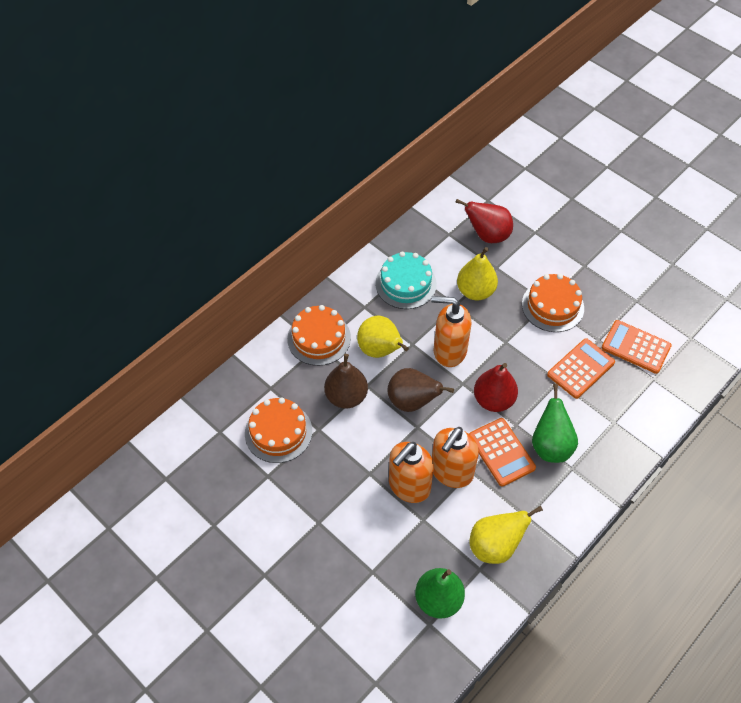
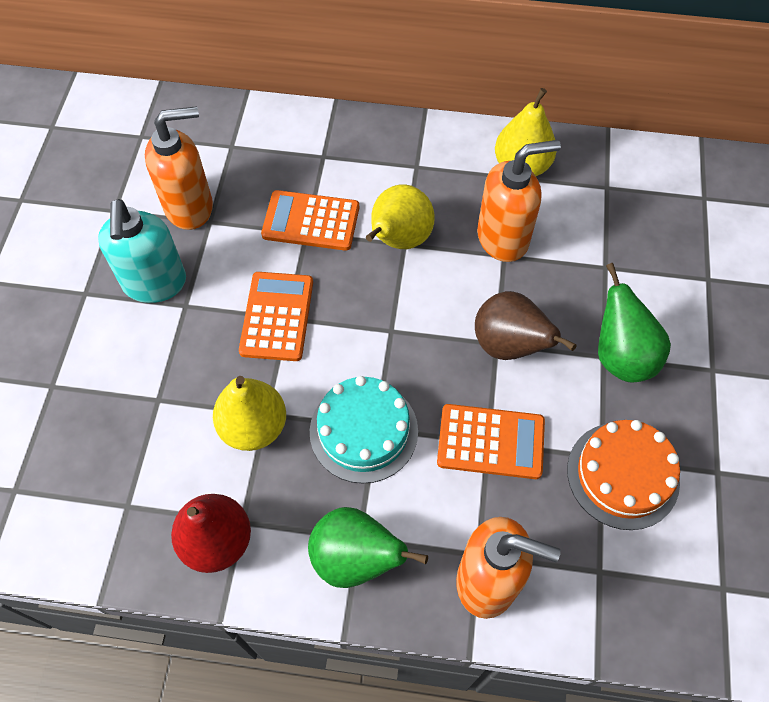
brown pear: 2 -> 1
orange cake: 3 -> 1
red pear: 2 -> 1
turquoise soap dispenser: 0 -> 1

